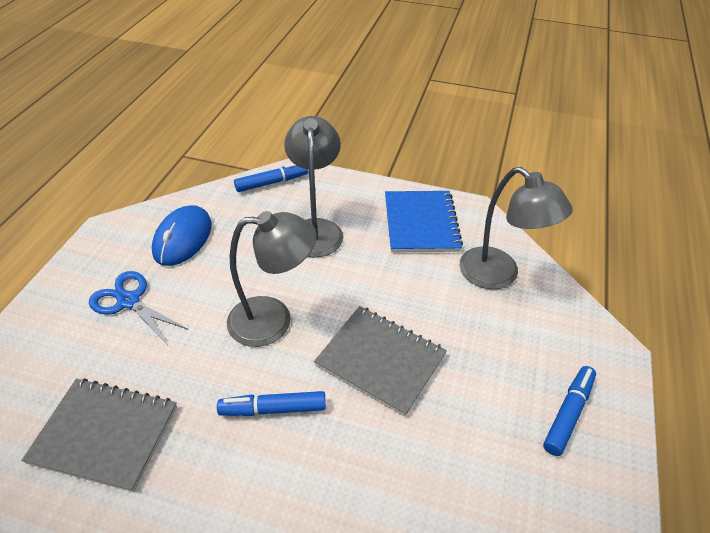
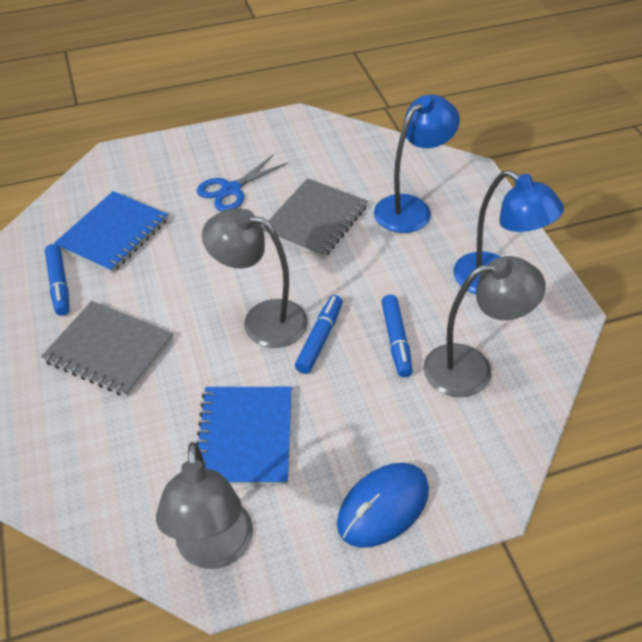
blue lamp: 0 -> 2
blue notebook: 1 -> 2

